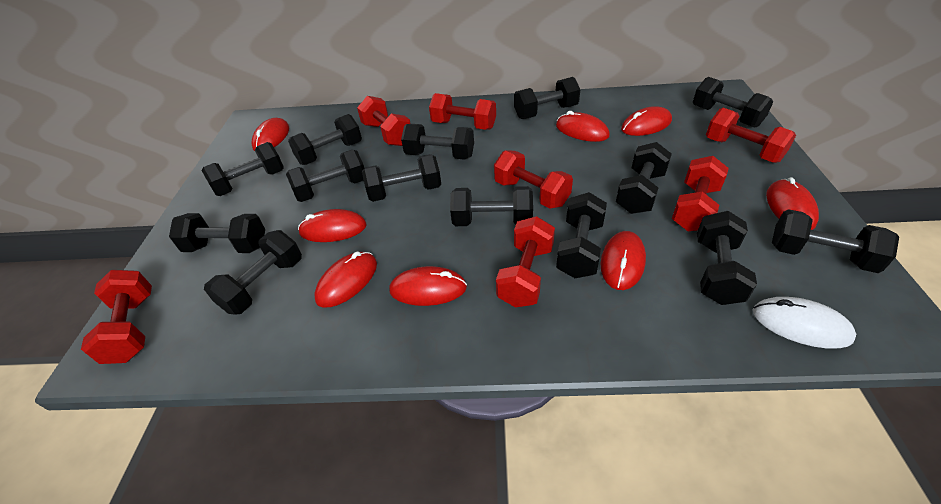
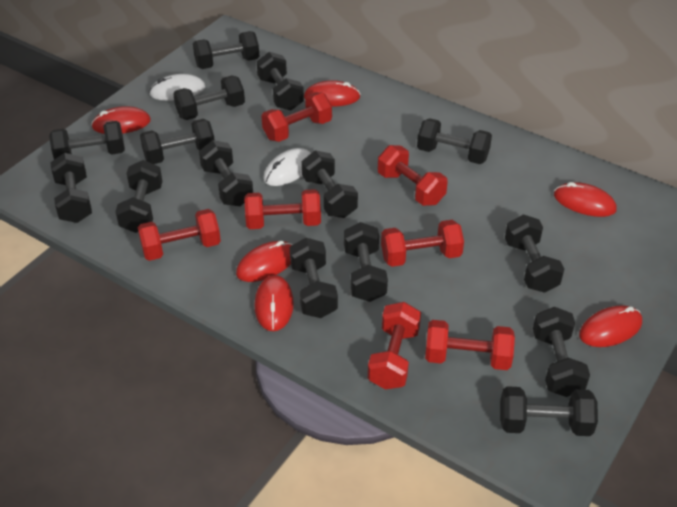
black dumbbell: 14 -> 15
red mouse: 8 -> 6
white mouse: 1 -> 2

